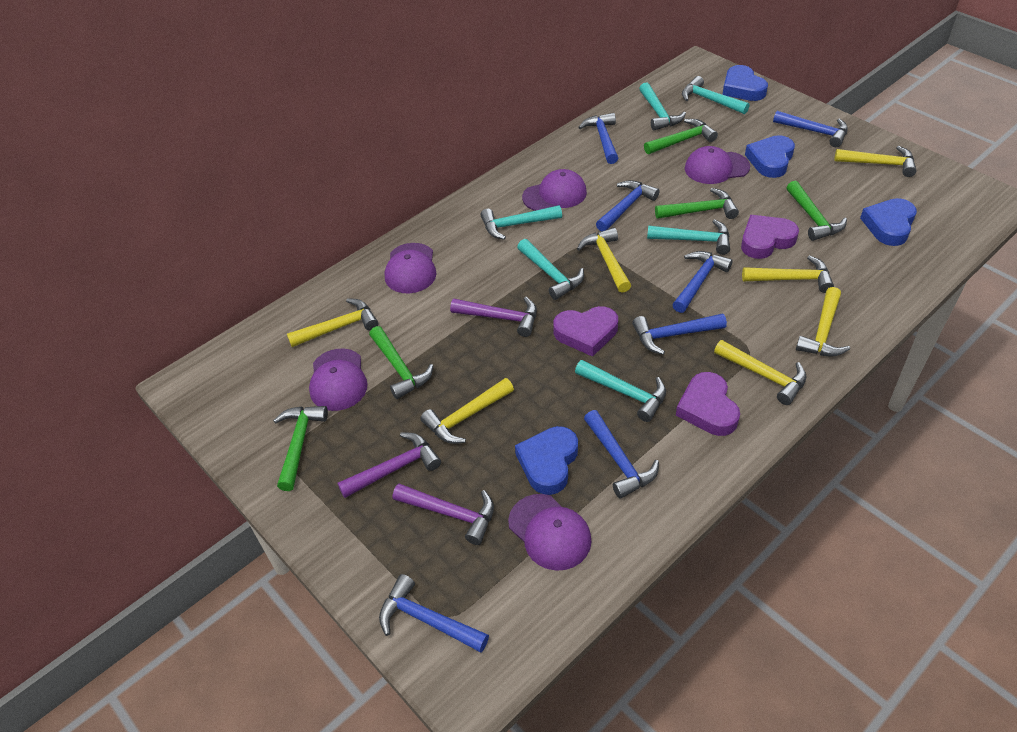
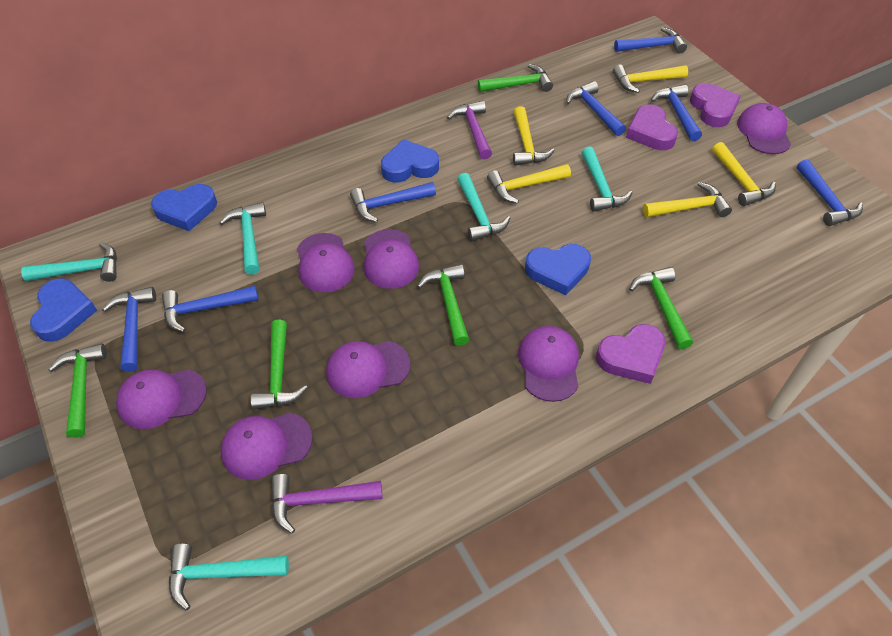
purple cap: 5 -> 7
purple hammer: 3 -> 2
turquoise hammer: 6 -> 5
yellow hammer: 7 -> 5

